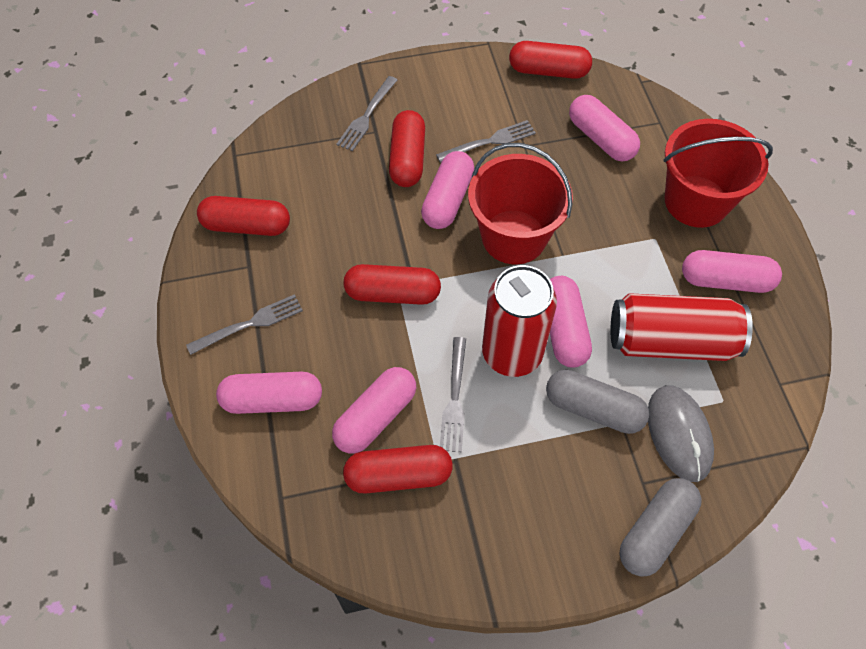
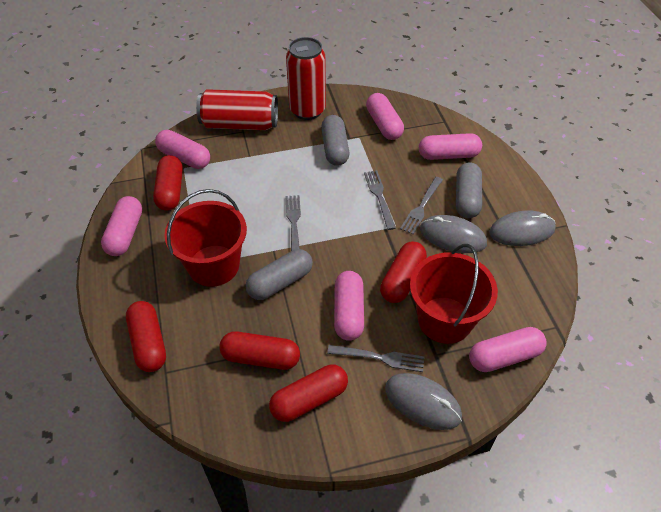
grey capsule: 2 -> 3
grey mouse: 1 -> 3

